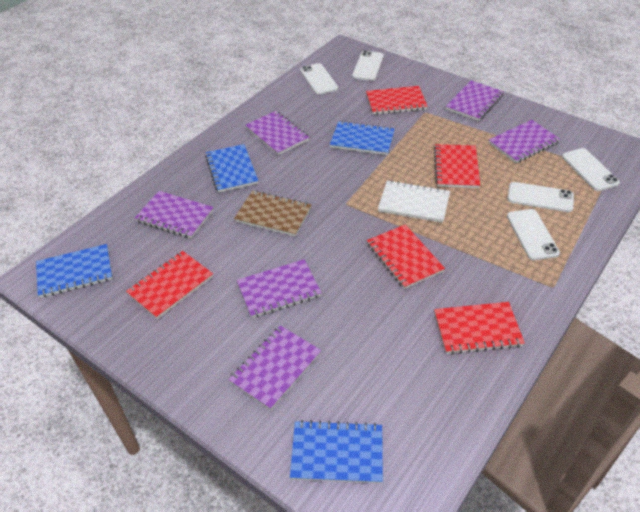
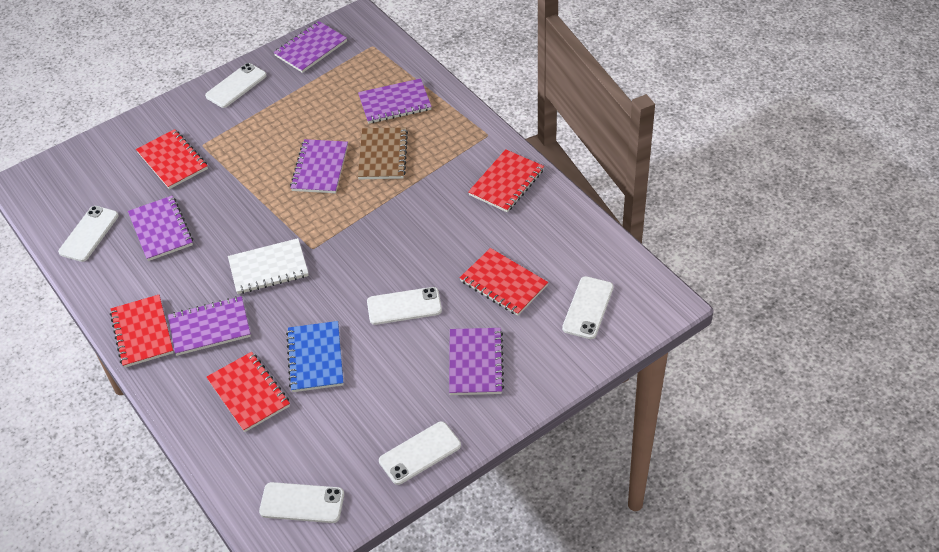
blue notebook: 4 -> 1
white phone: 5 -> 6

